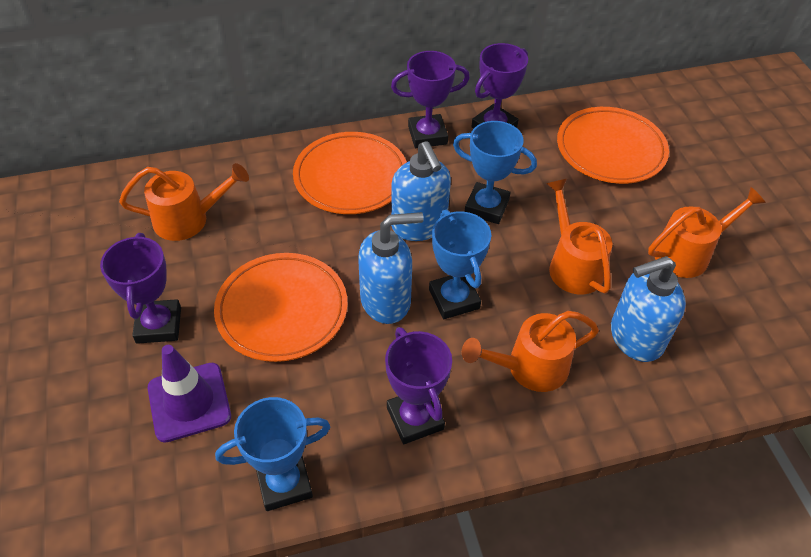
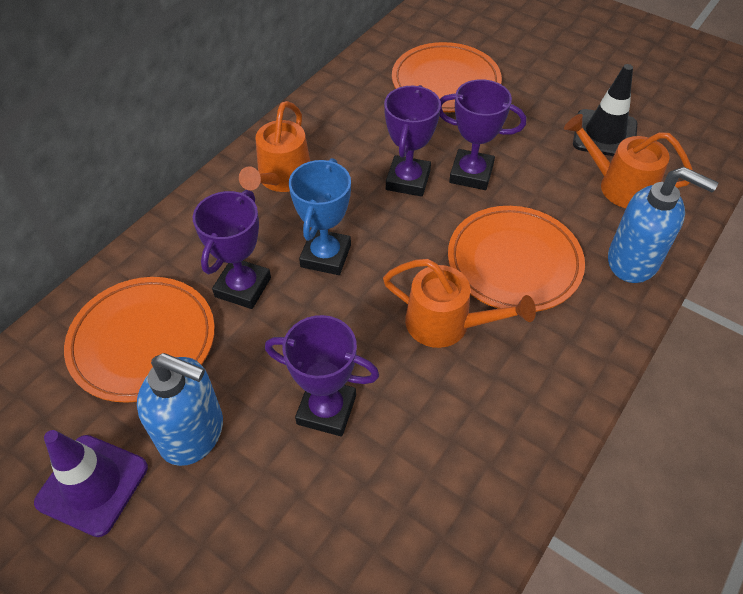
black traffic cone: 0 -> 1
blue soap dispenser: 3 -> 2
blue trophy: 3 -> 1
orange watering can: 4 -> 3

